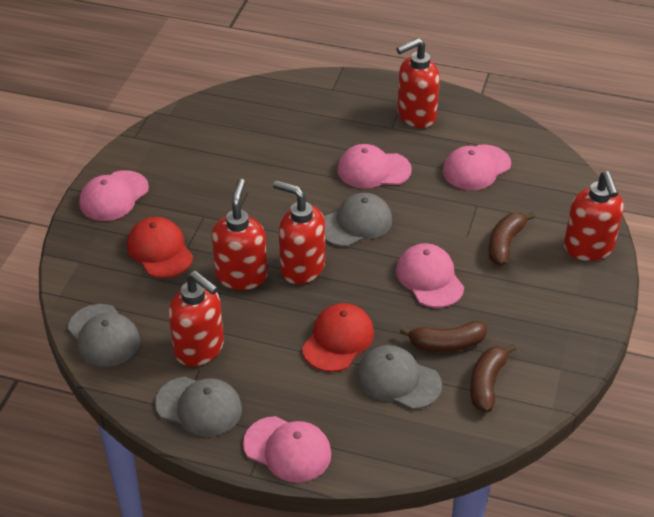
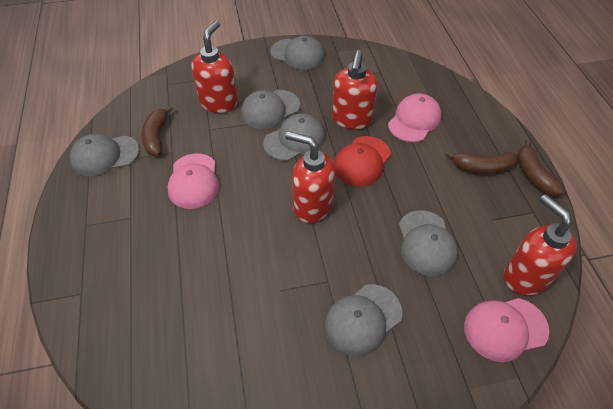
grey cap: 4 -> 6
pink cap: 5 -> 3
red cap: 2 -> 1
red soap dispenser: 5 -> 4

